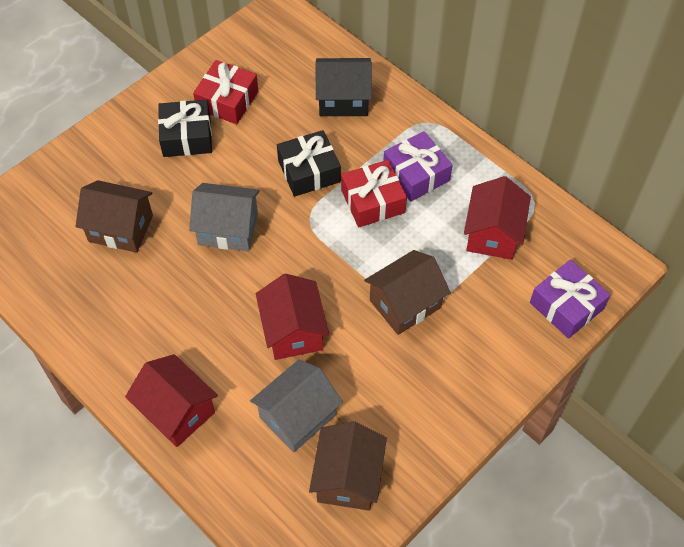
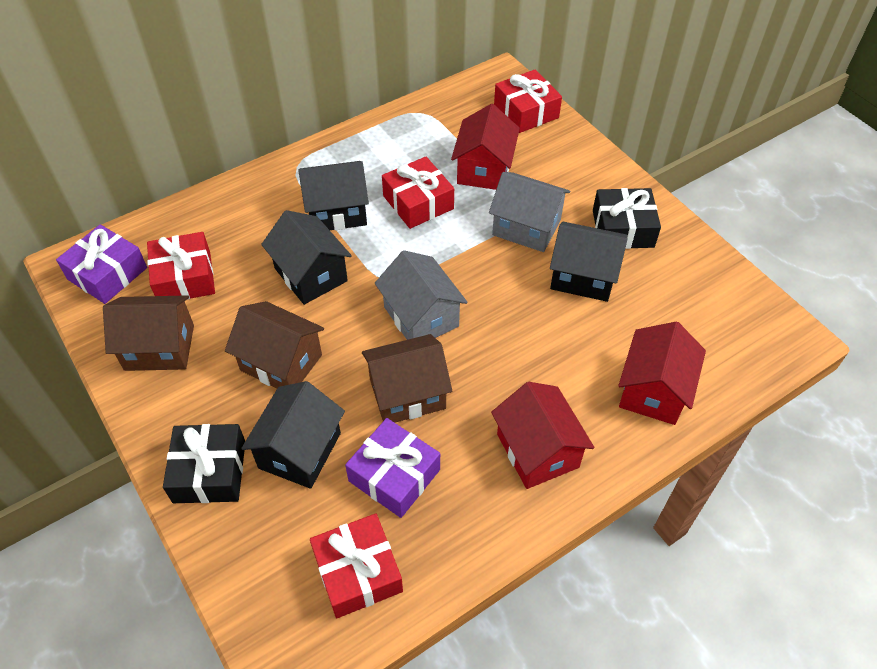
black house: 1 -> 4
red gift: 2 -> 4

